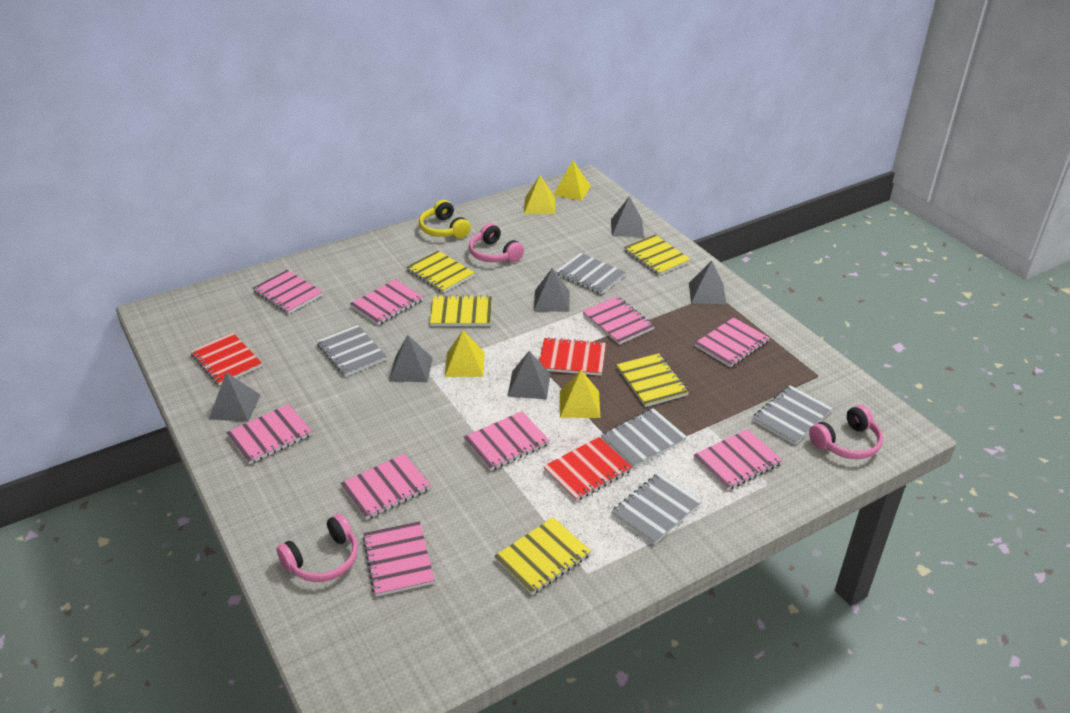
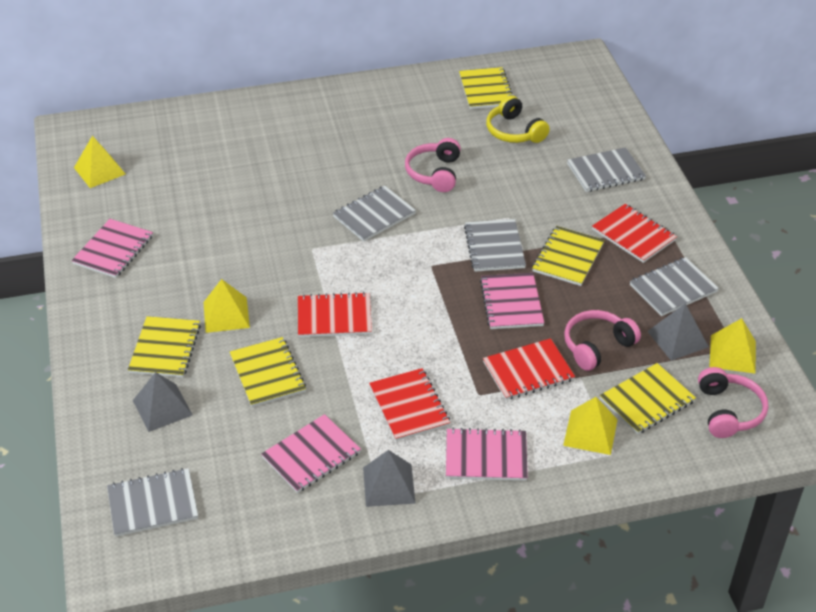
grey pyramid: 6 -> 3
pink notebook: 9 -> 4
red notebook: 3 -> 4

